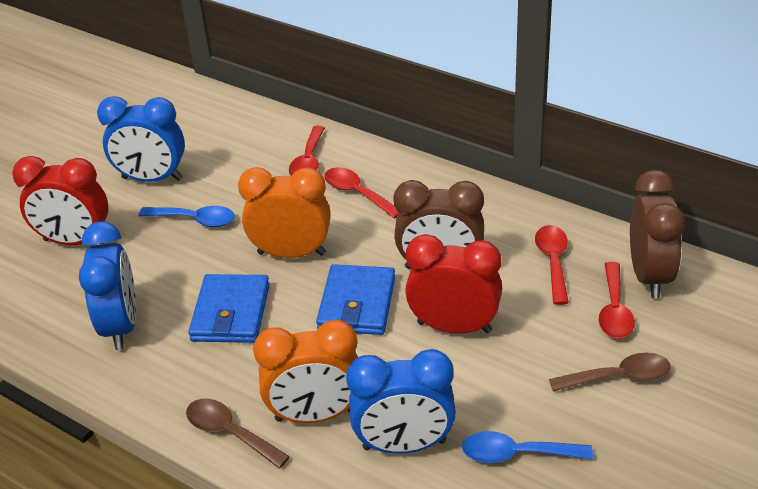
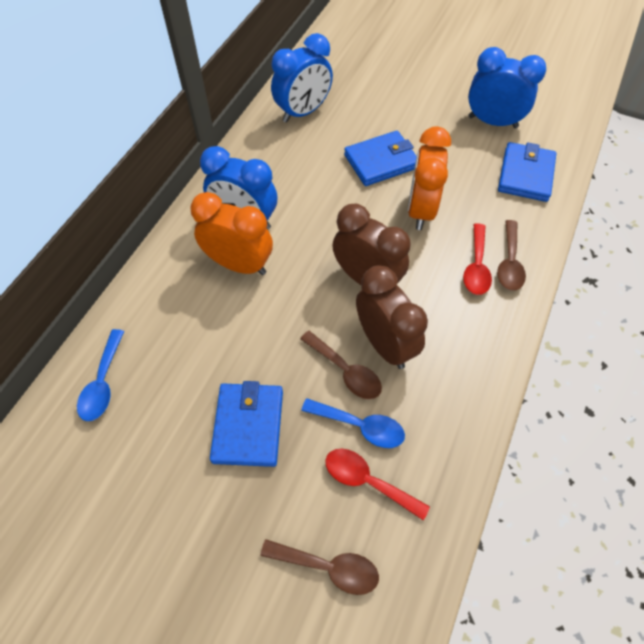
blue wallet: 2 -> 3
brown spoon: 2 -> 3
red clock: 2 -> 0
red spoon: 4 -> 2

